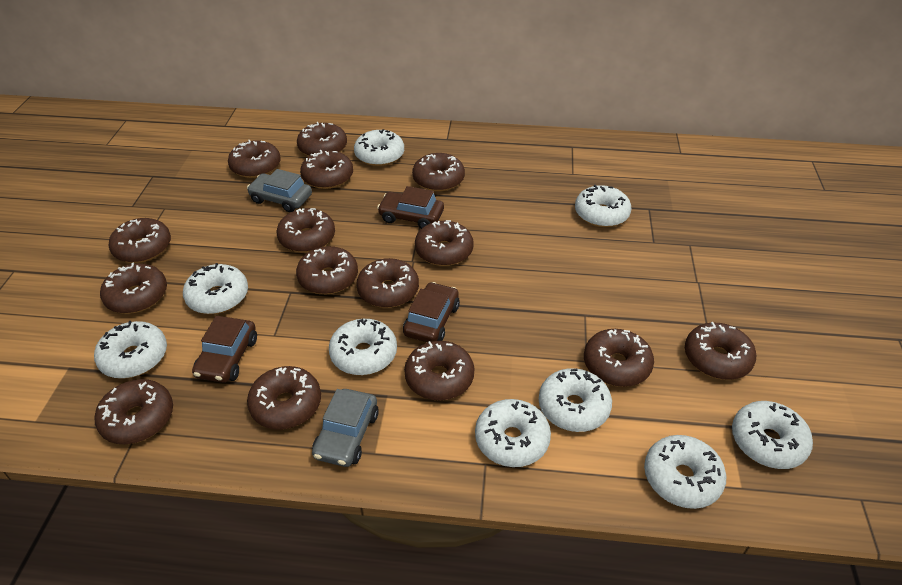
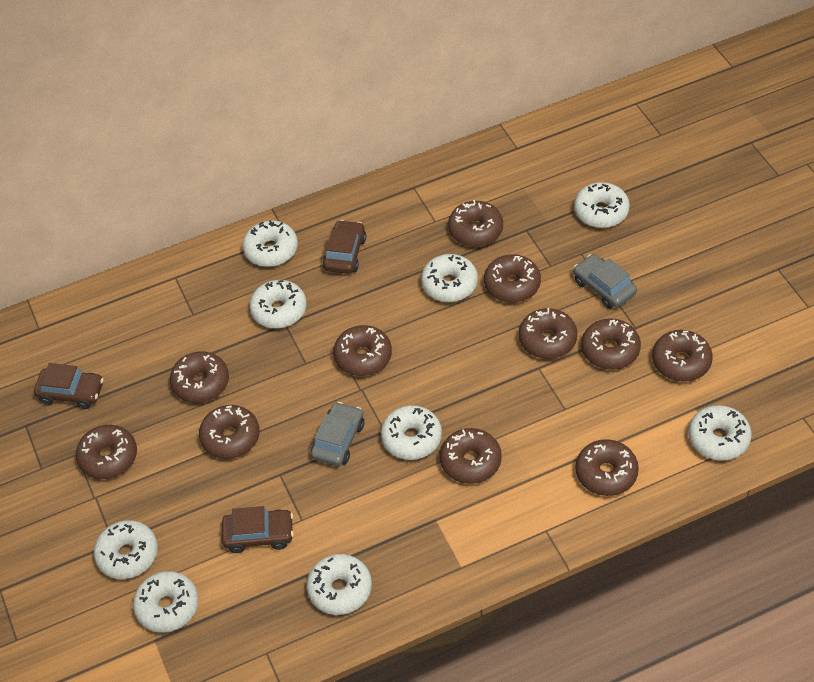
brown donut: 15 -> 11

